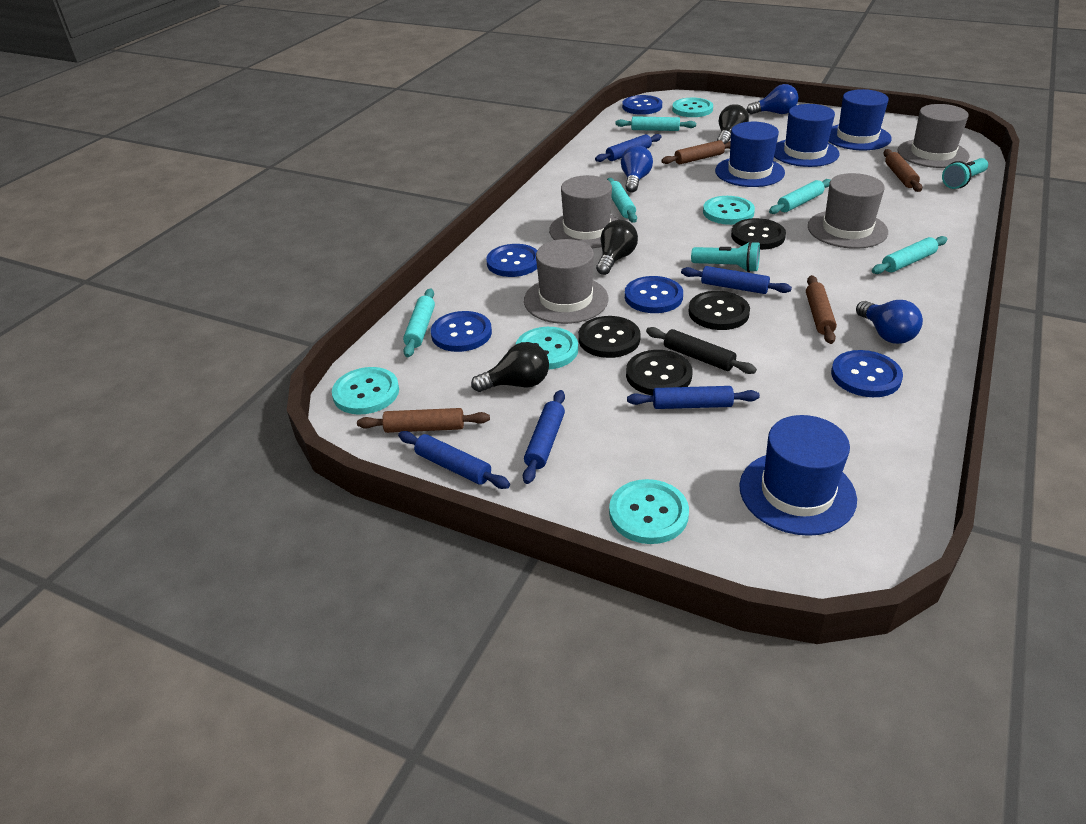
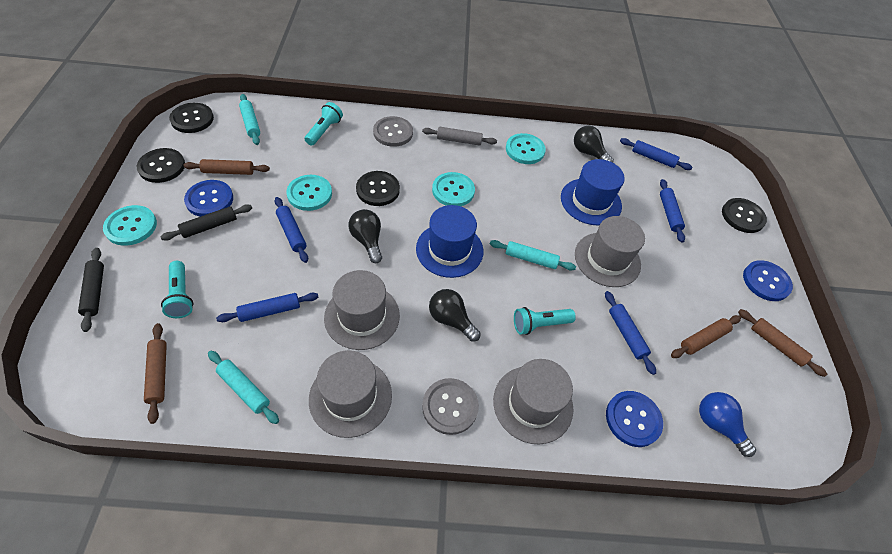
black rolling pin: 1 -> 2
blue button: 5 -> 3
blue hat: 4 -> 2
blue light bulb: 3 -> 1
grey button: 0 -> 2
grey rolling pin: 0 -> 1
turquoise button: 5 -> 4
turquoise flashlight: 2 -> 3
turquoise rolling pin: 5 -> 3

